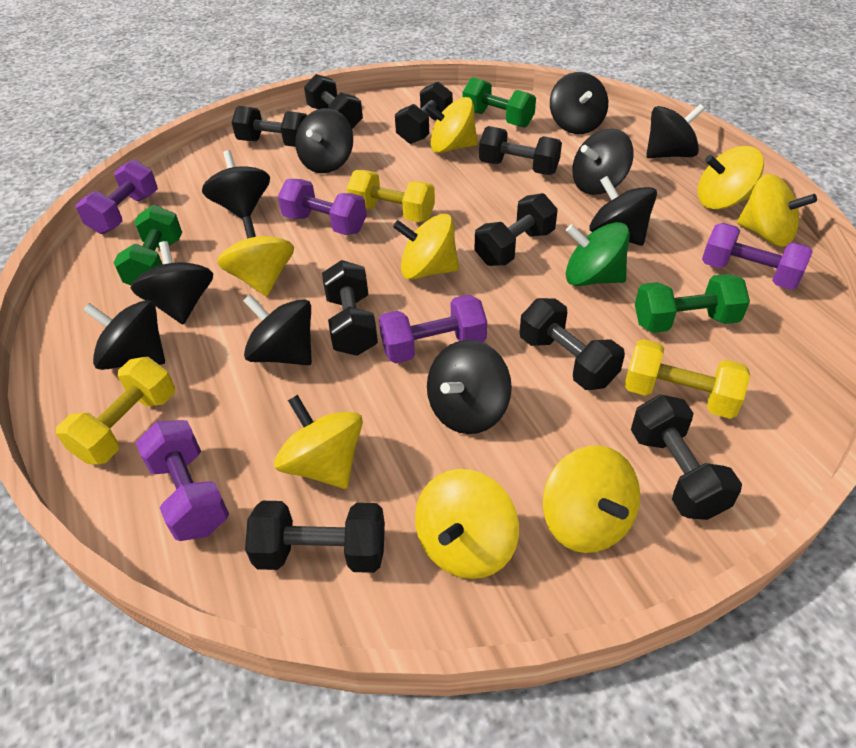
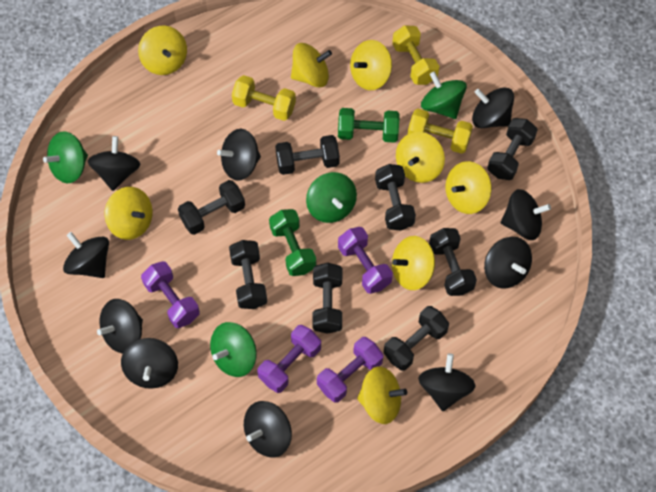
black dumbbell: 9 -> 8
green dumbbell: 3 -> 2
green spinning top: 1 -> 4
purple dumbbell: 5 -> 4

